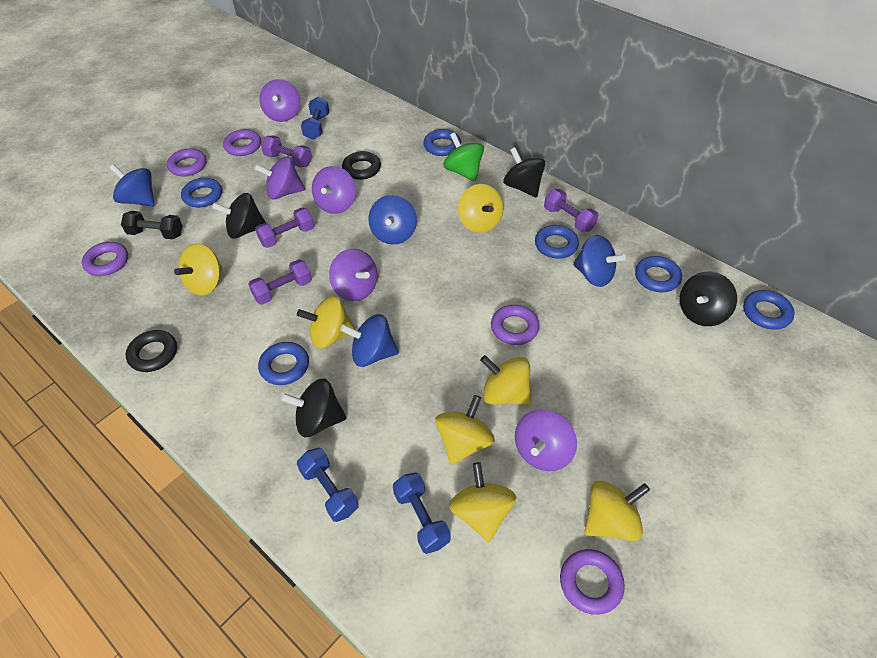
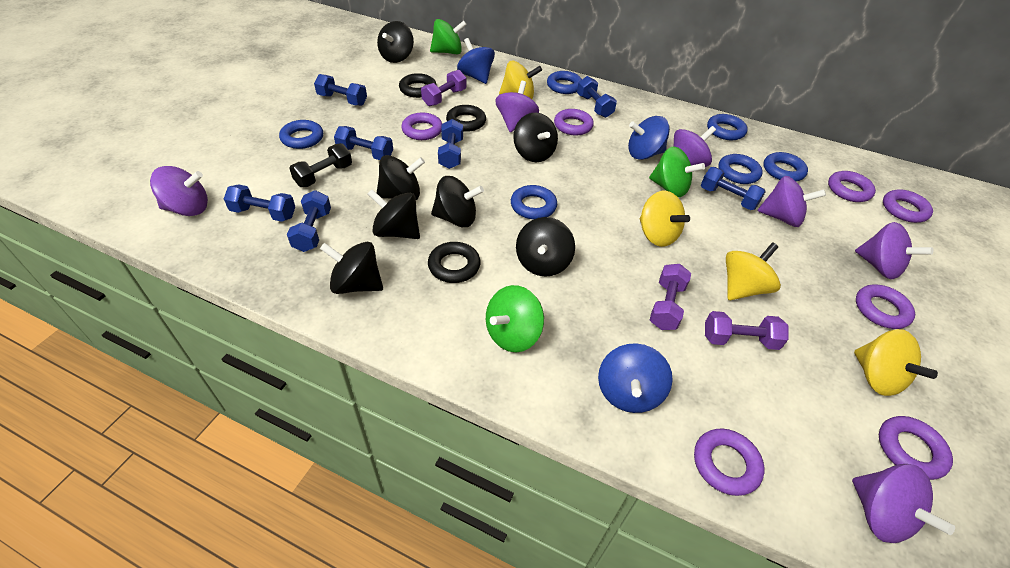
black ring: 2 -> 3
black spinning top: 4 -> 7
blue dumbbell: 3 -> 7
blue spinning top: 4 -> 3
green spinning top: 1 -> 3
purple dumbbell: 4 -> 3
purple ring: 5 -> 7
purple spinning top: 5 -> 6
yellow spinning top: 7 -> 4

